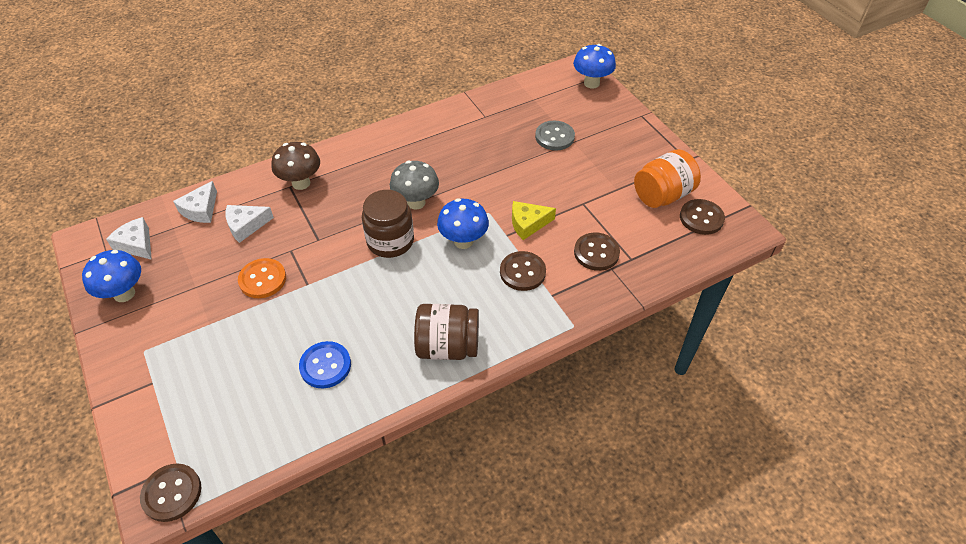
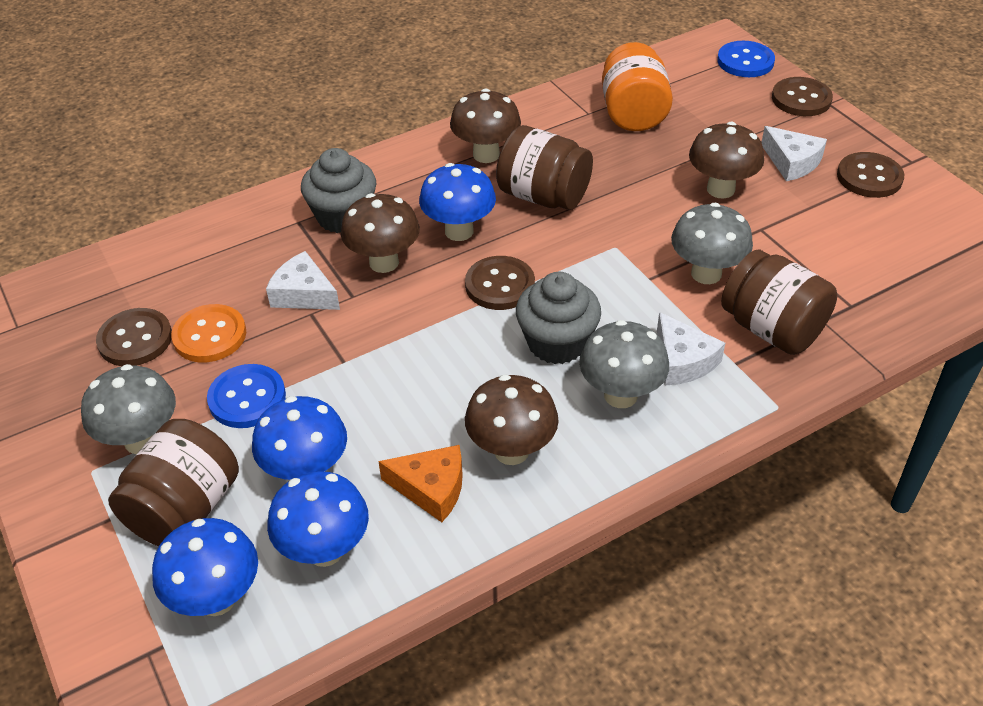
blue button: 1 -> 2
blue mushroom: 3 -> 4
brown jar: 2 -> 3
brown mushroom: 1 -> 4
grey button: 1 -> 0
grey cupcake: 0 -> 2
grey mushroom: 1 -> 3
orange cheese: 0 -> 1
yellow cheese: 1 -> 0

